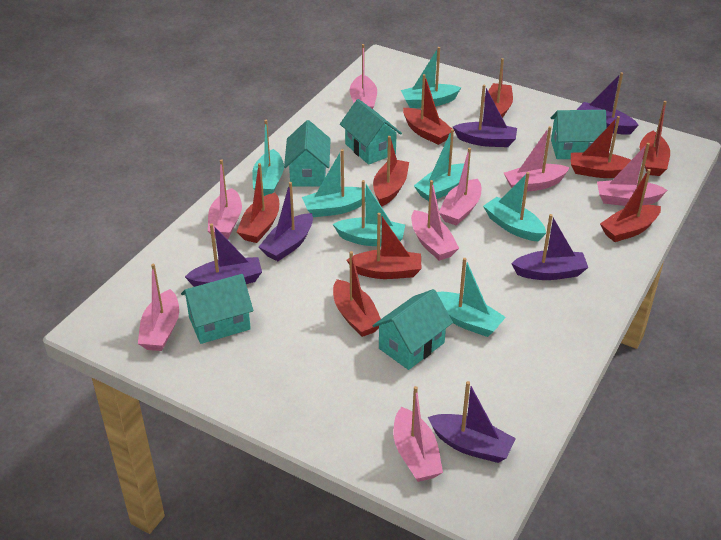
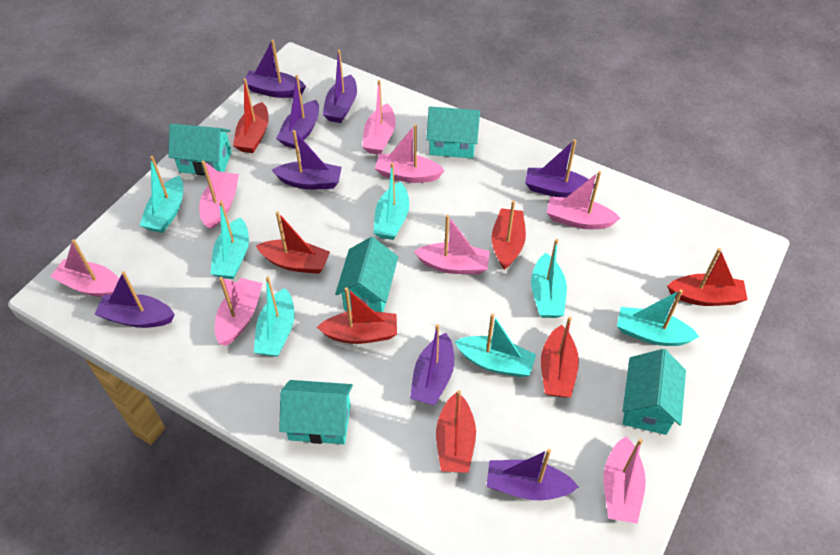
purple boat: 6 -> 8
red boat: 9 -> 7

